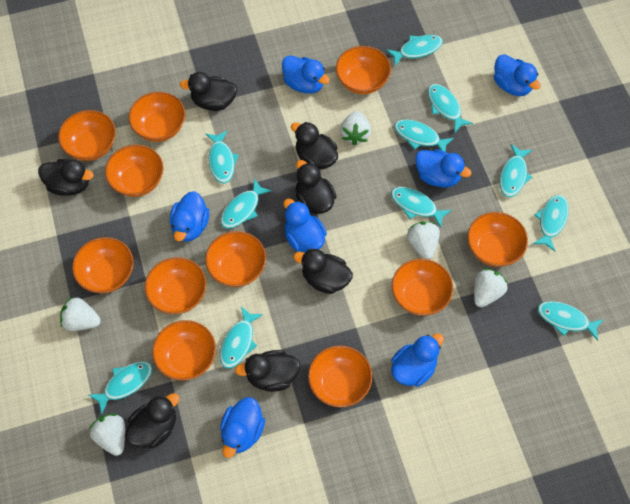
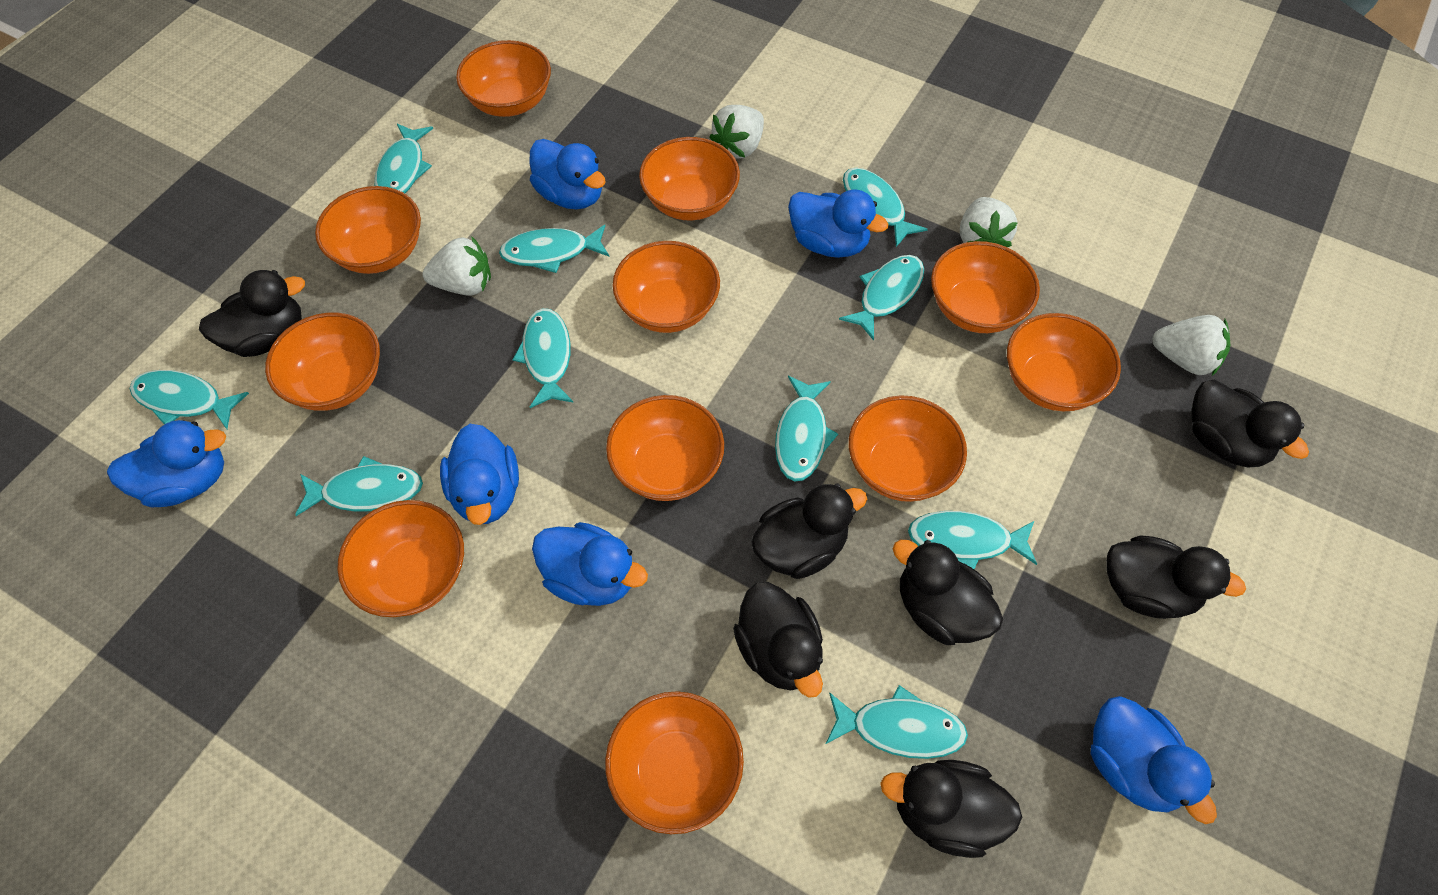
blue duck: 7 -> 6
turquoise fish: 11 -> 10
white strawberry: 5 -> 4

